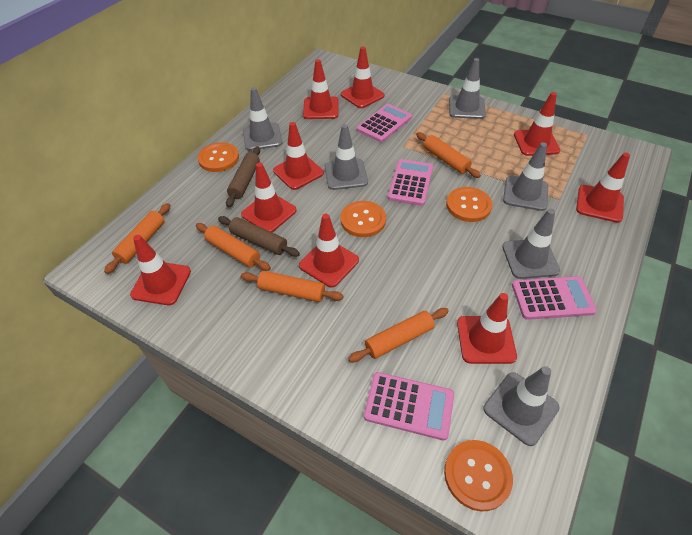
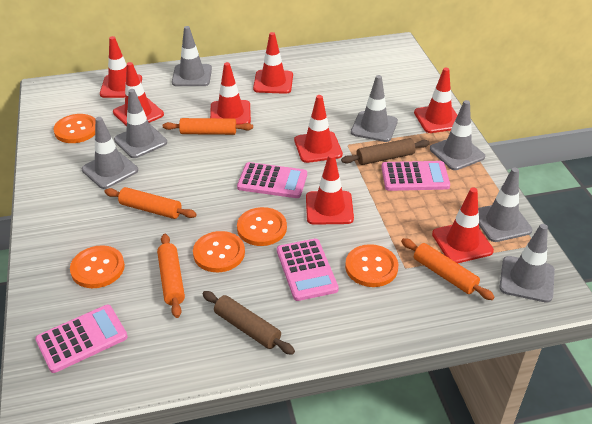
grey traffic cone: 6 -> 7
orange button: 4 -> 5
orange rolling pin: 5 -> 4
red traffic cone: 9 -> 8

